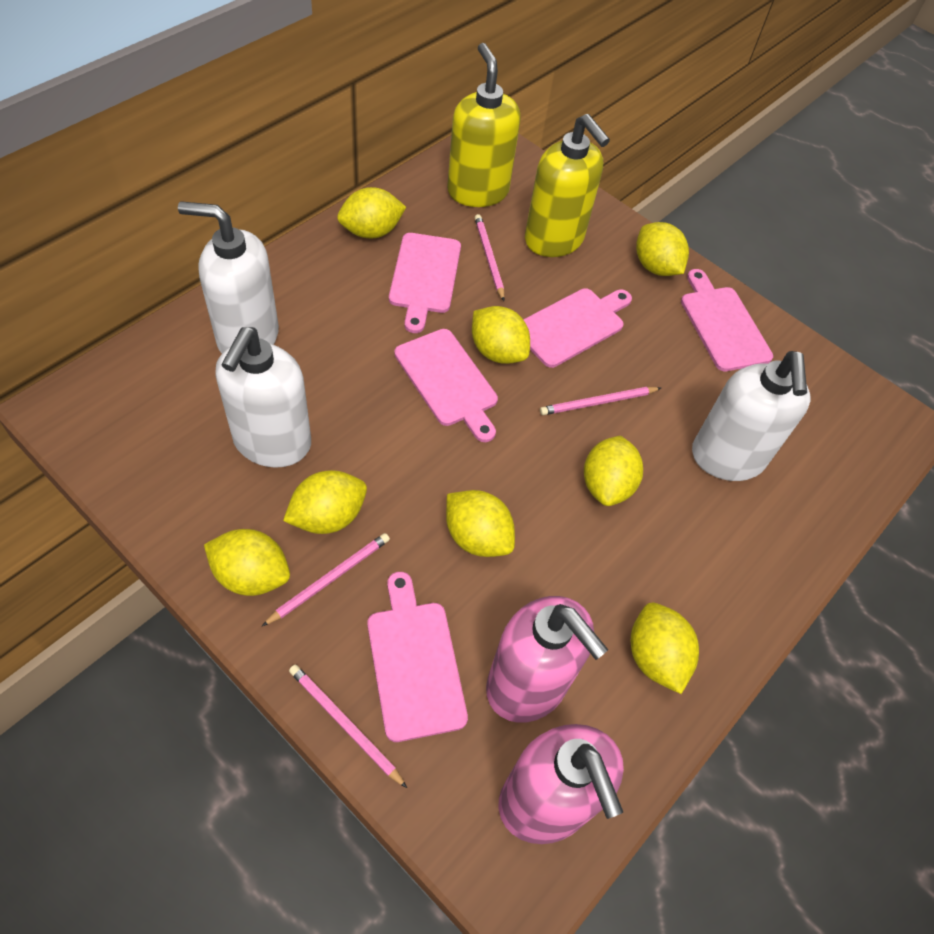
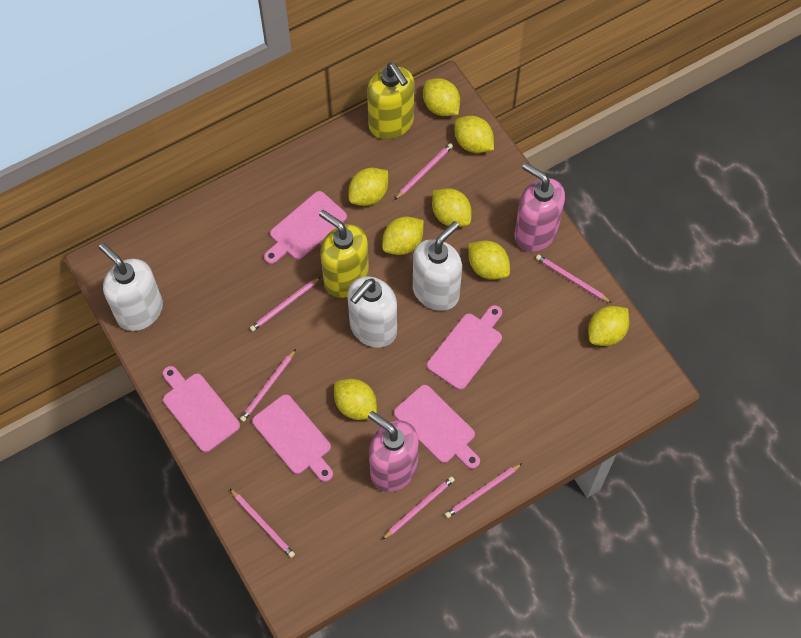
pink pencil: 4 -> 7

